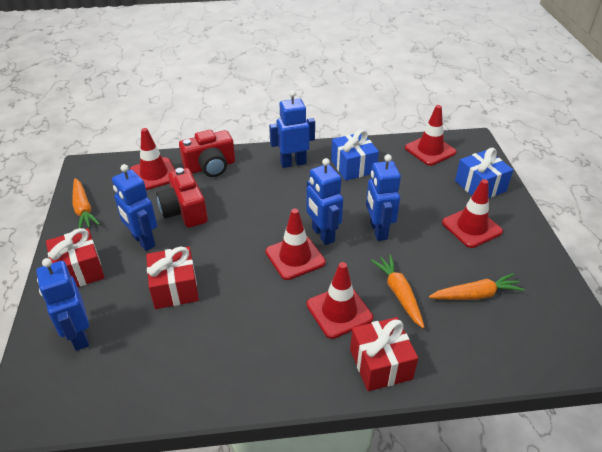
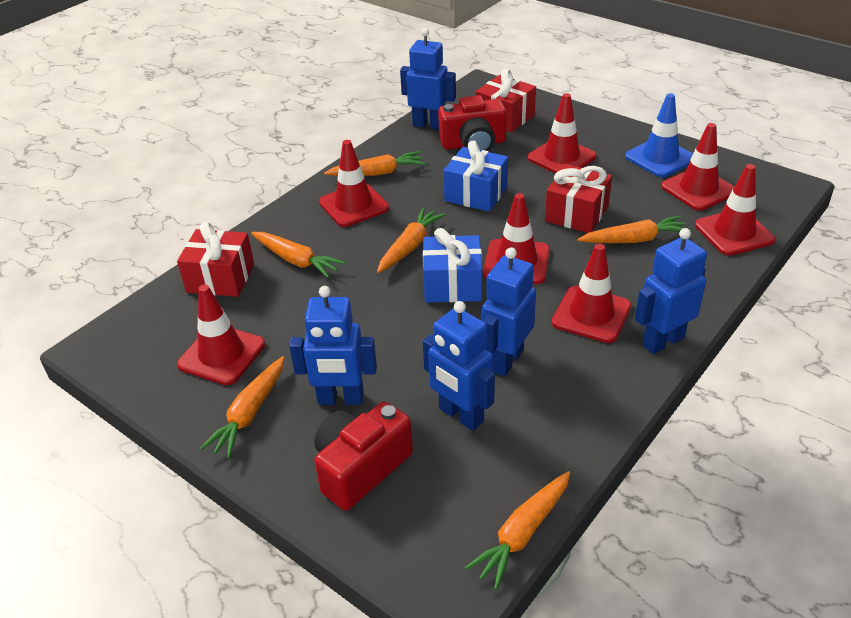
blue traffic cone: 0 -> 1
orange carrot: 3 -> 6
red traffic cone: 5 -> 7

